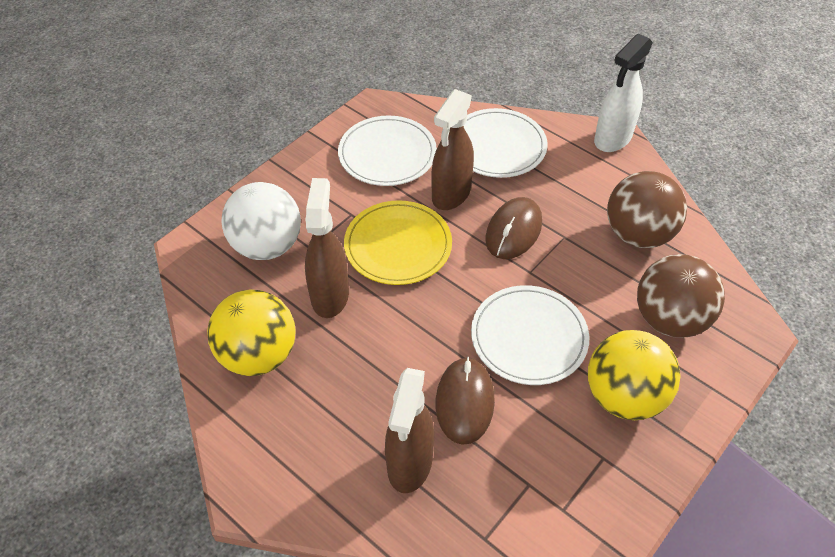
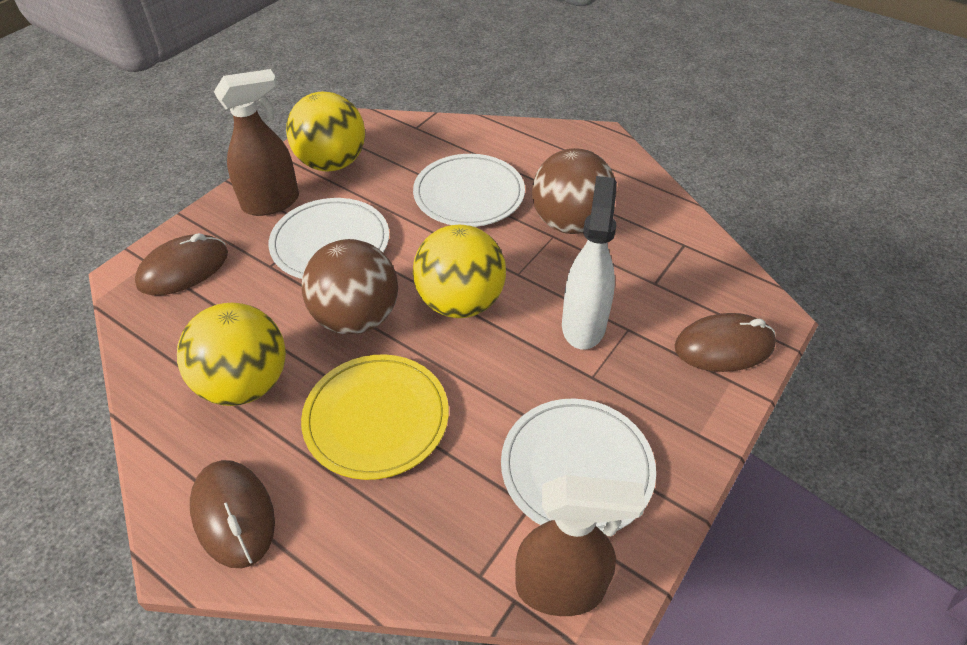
brown mouse: 2 -> 3
brown spray bottle: 3 -> 2
white ball: 1 -> 0
yellow ball: 2 -> 3

